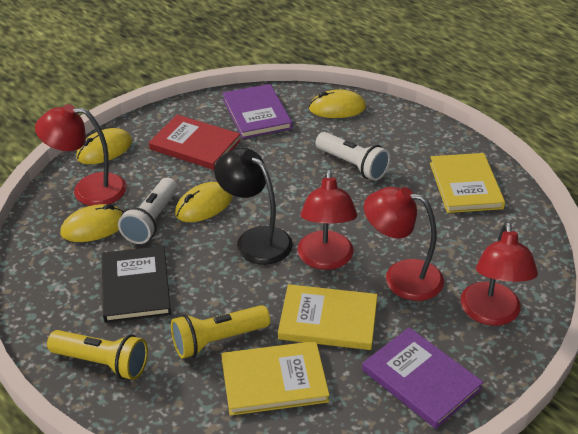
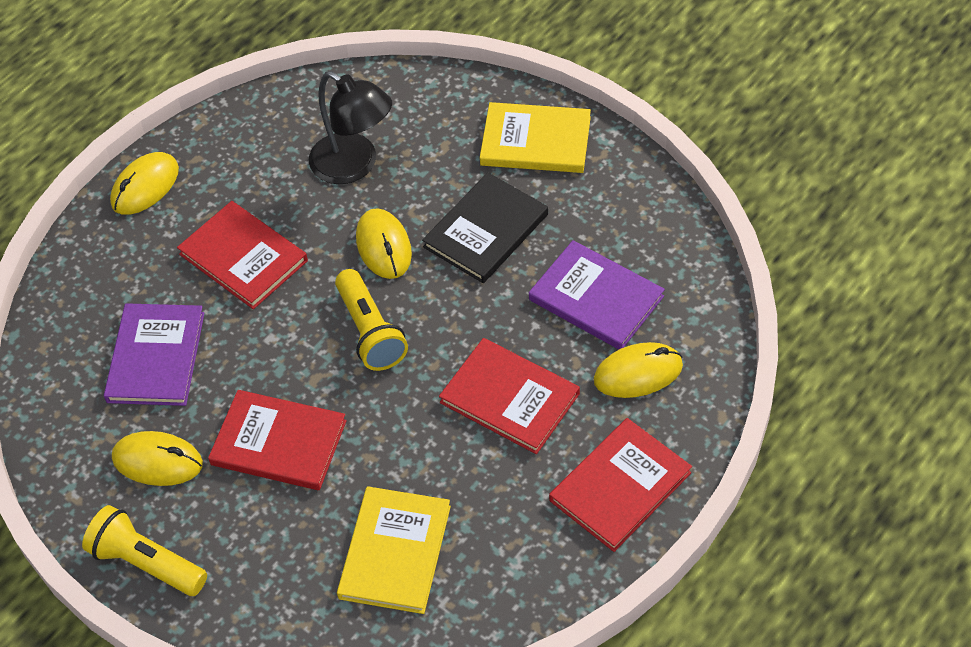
red book: 1 -> 4
red lamp: 4 -> 0
white flashlight: 2 -> 0
yellow book: 3 -> 2

